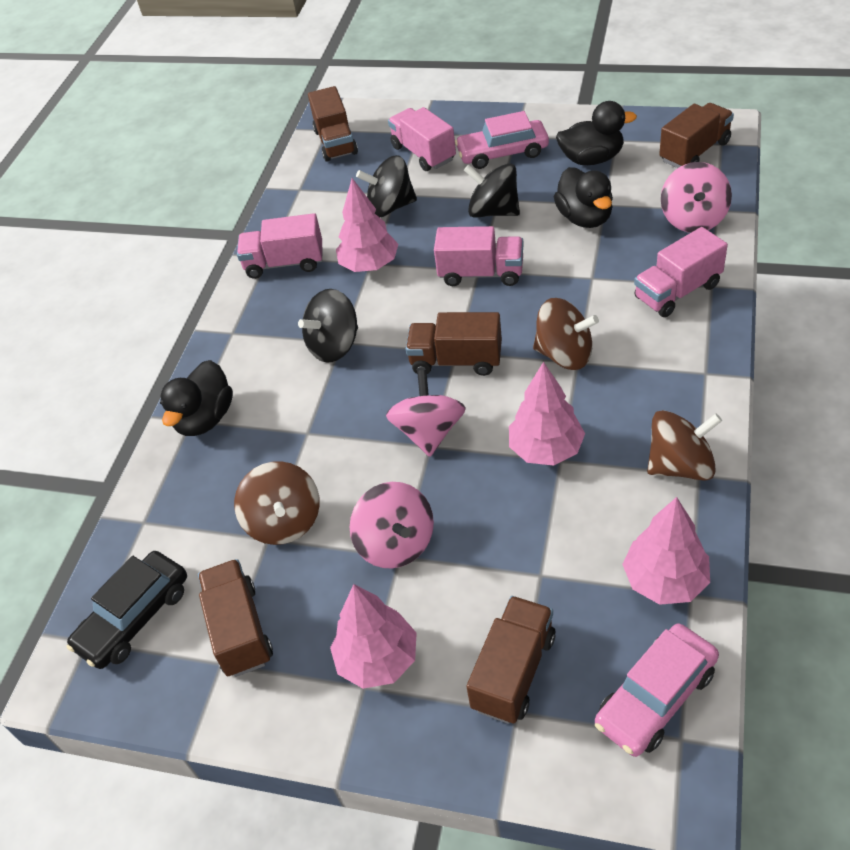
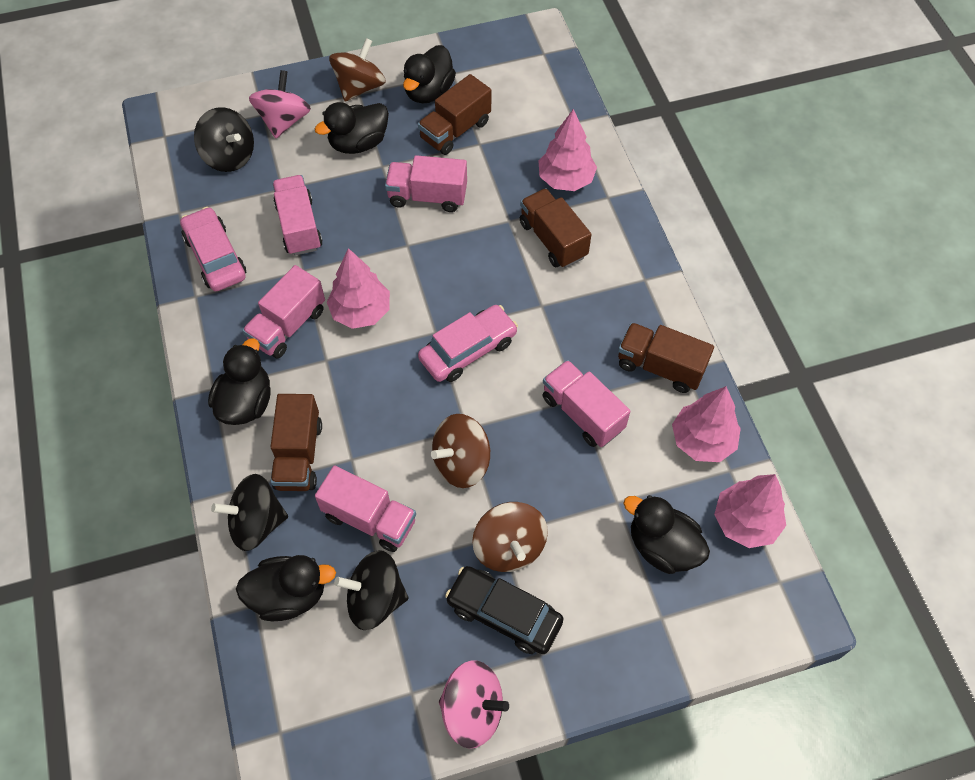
black duck: 3 -> 5
brown truck: 5 -> 4
pink spinning top: 3 -> 2
pink truck: 4 -> 5

